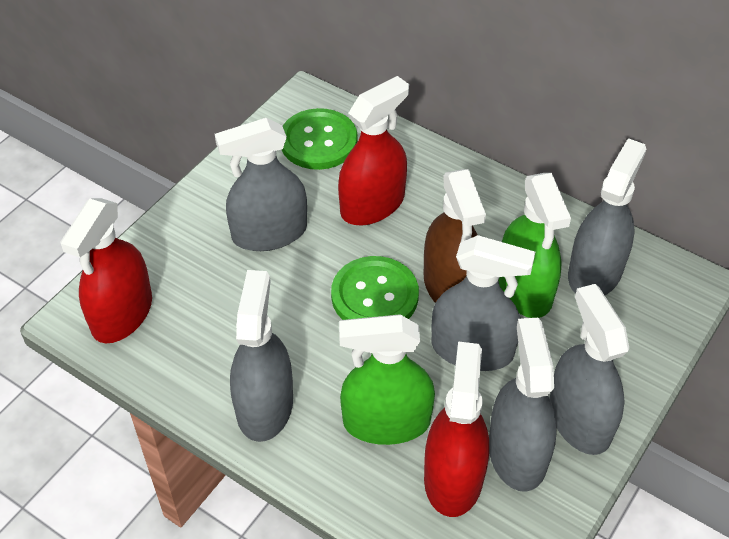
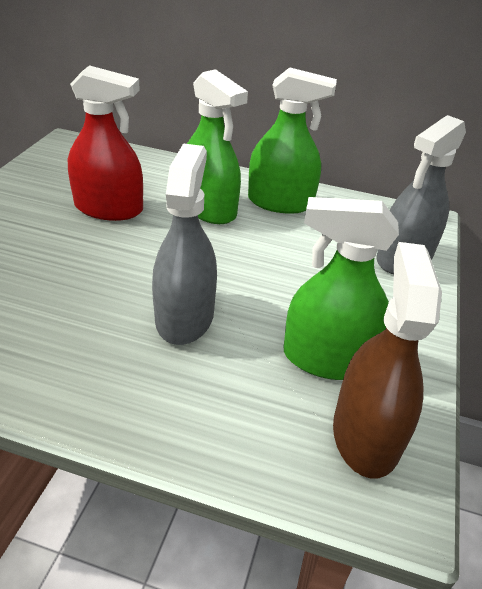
green button: 2 -> 0
green spray bottle: 2 -> 3
grey spray bottle: 6 -> 2
red spray bottle: 3 -> 1

